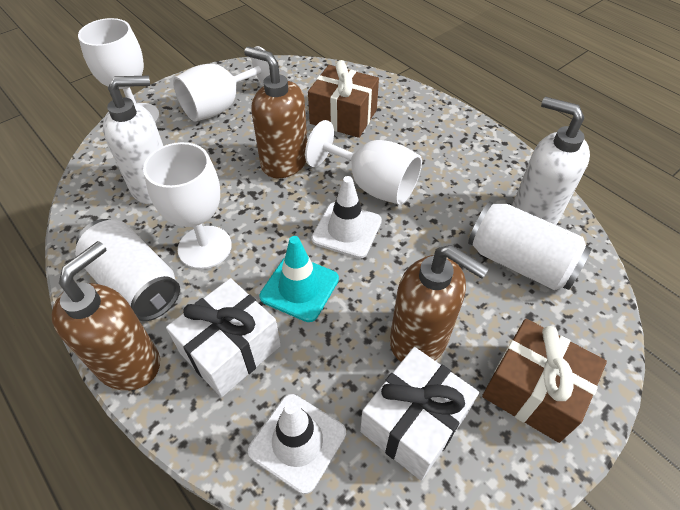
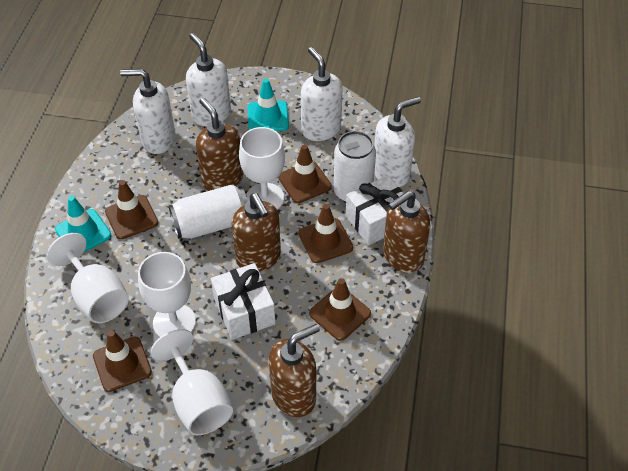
brown gift: 2 -> 0
brown soap dispenser: 3 -> 4
brown traffic cone: 0 -> 5
turquoise traffic cone: 1 -> 2
white soap dispenser: 2 -> 4
white traffic cone: 2 -> 0

